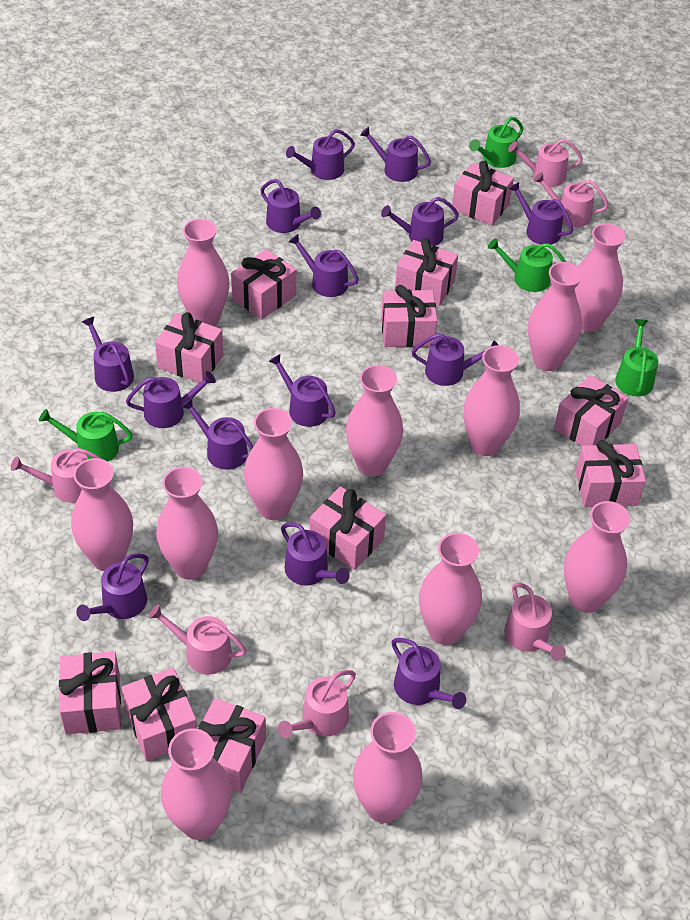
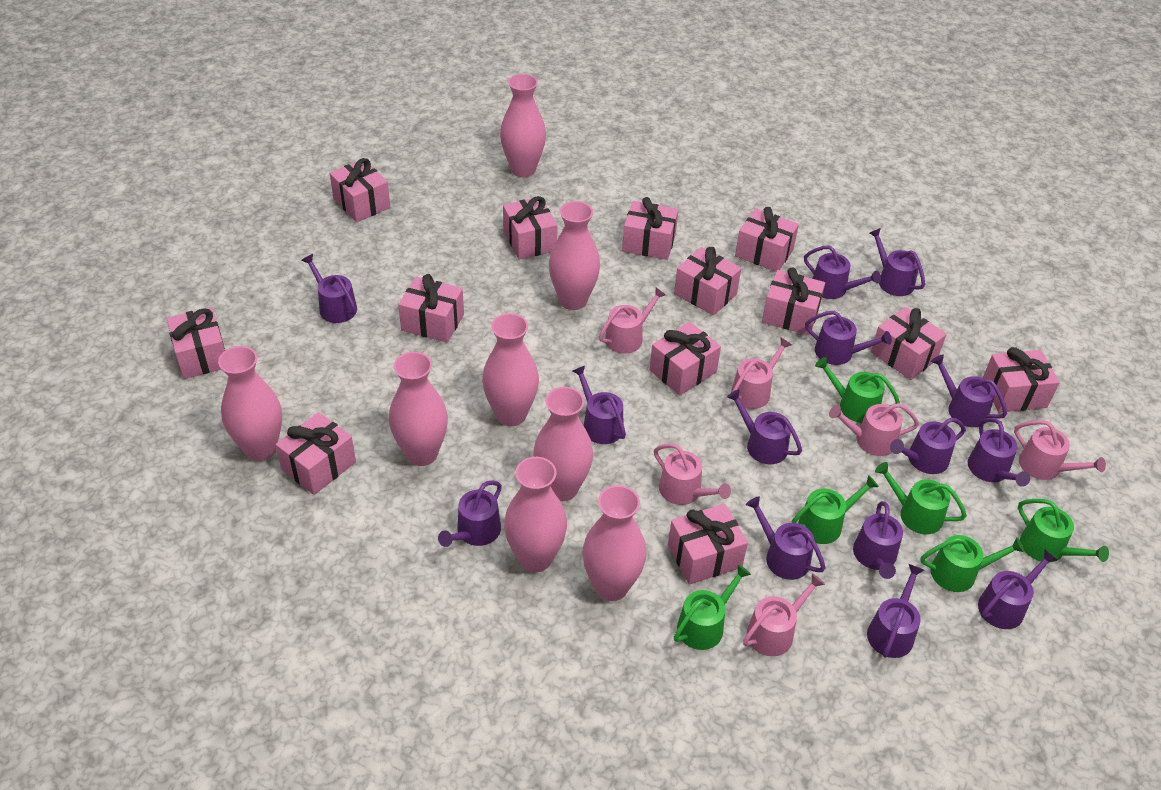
green watering can: 4 -> 6
pink gift: 11 -> 13
pink vase: 12 -> 8

